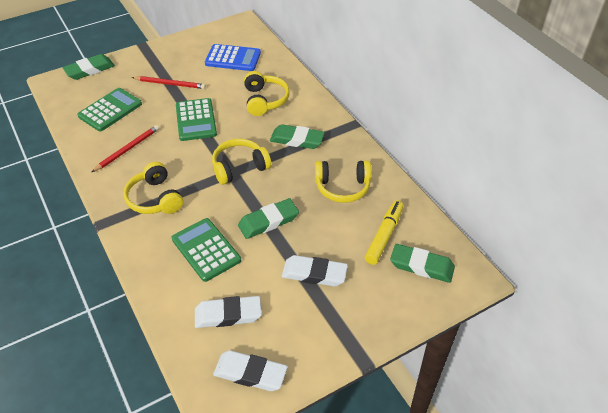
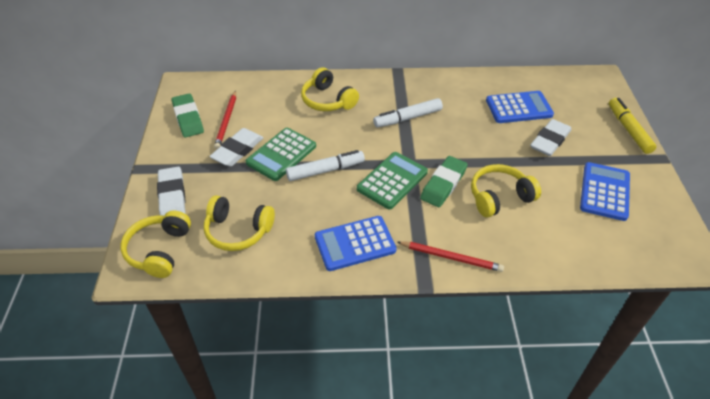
blue calculator: 1 -> 3
green calculator: 3 -> 2
green eraser: 4 -> 2
white marker: 0 -> 2

